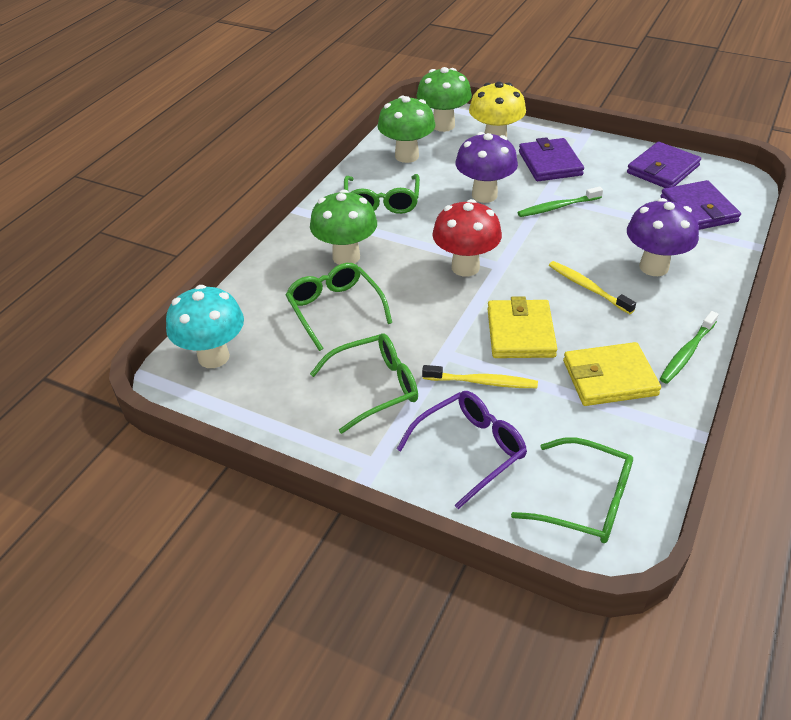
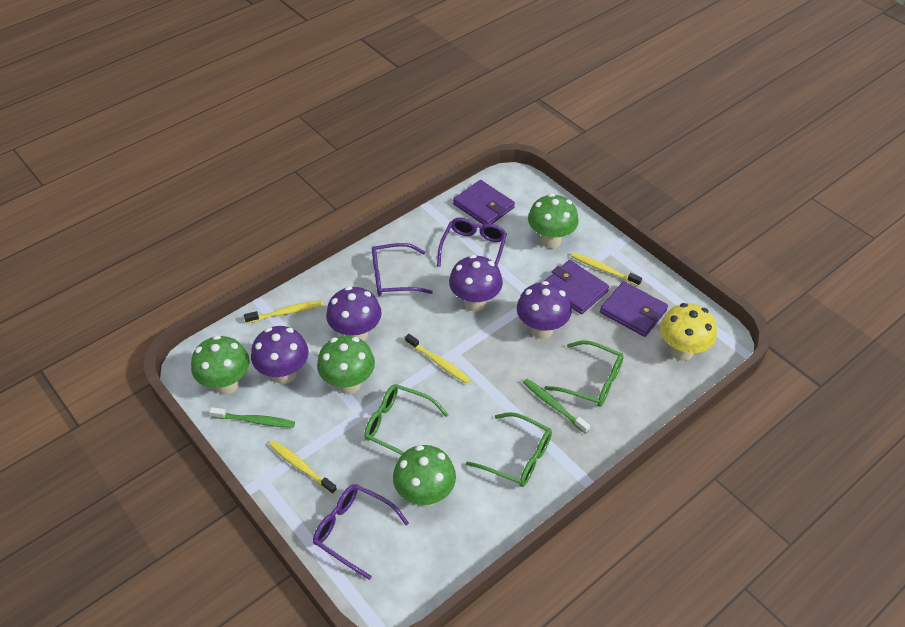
green glasses: 4 -> 3
green mushroom: 3 -> 4
purple glasses: 1 -> 3
purple mushroom: 2 -> 4
red mushroom: 1 -> 0
turquoise mushroom: 1 -> 0
yellow toothbrush: 2 -> 4
yellow wallet: 2 -> 0

